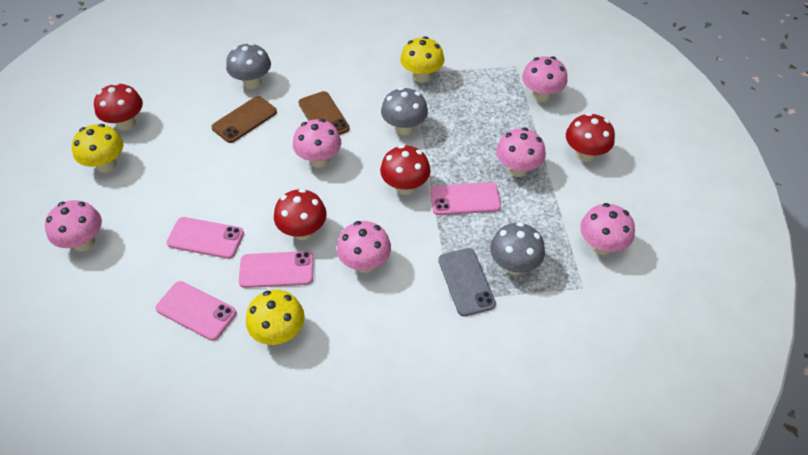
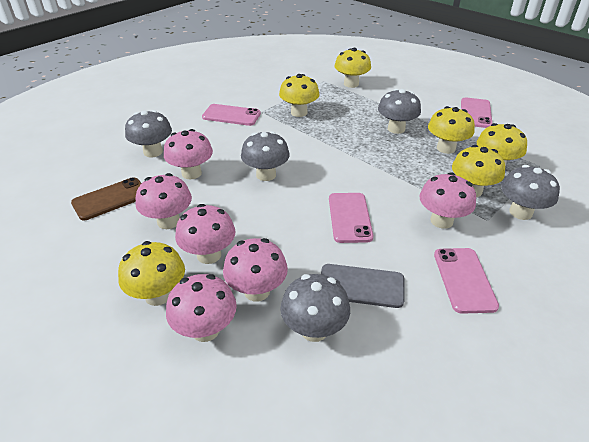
brown phone: 2 -> 1
grey mushroom: 3 -> 5
red mushroom: 4 -> 0
yellow mushroom: 3 -> 6

